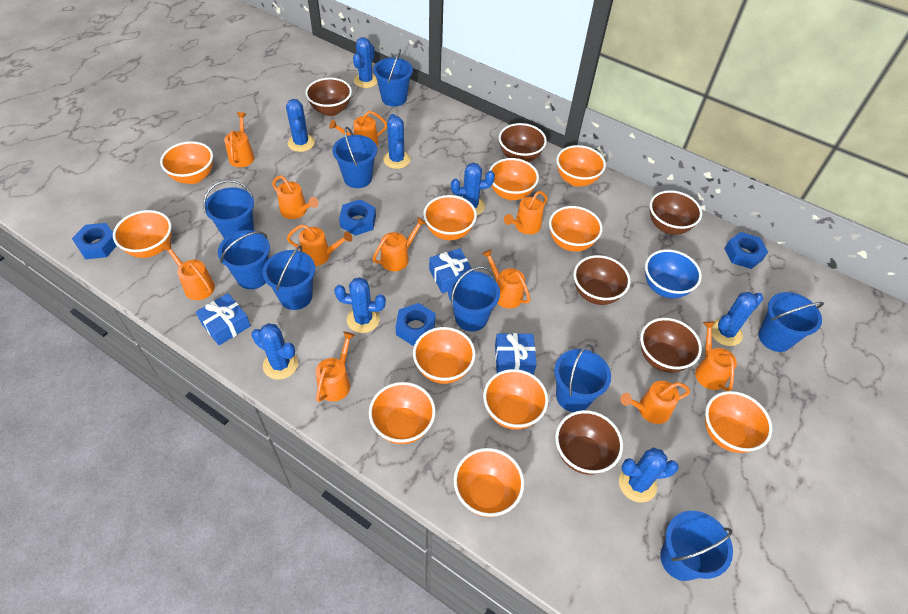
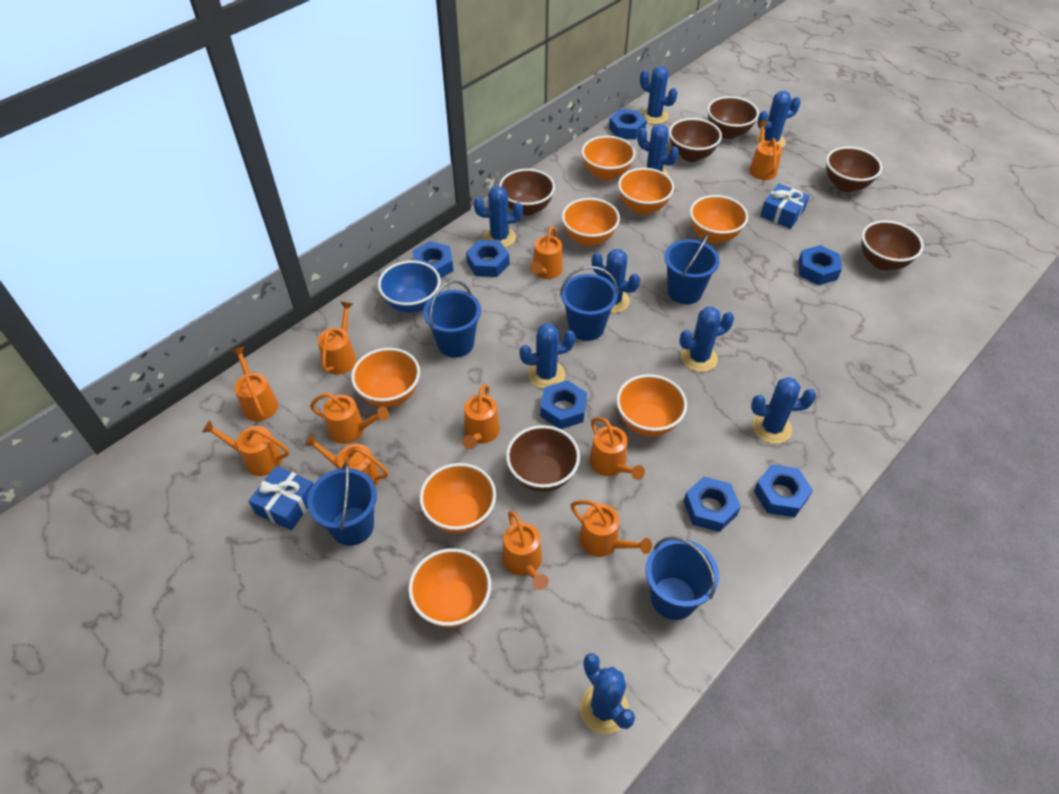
blue bucket: 9 -> 5
blue cactus: 8 -> 9
blue gift: 3 -> 2
blue nut: 4 -> 7
orange bowl: 11 -> 8

